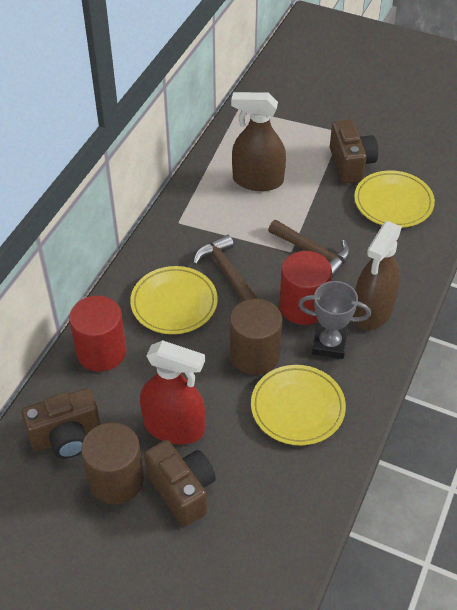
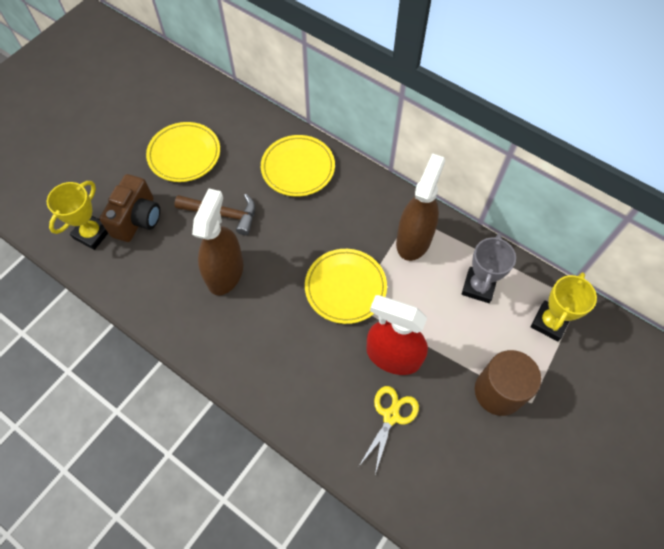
brown camera: 3 -> 1
brown cylinder: 2 -> 1
brown hammer: 2 -> 1
red cylinder: 2 -> 0
yellow scissors: 0 -> 1
yellow trophy: 0 -> 2

